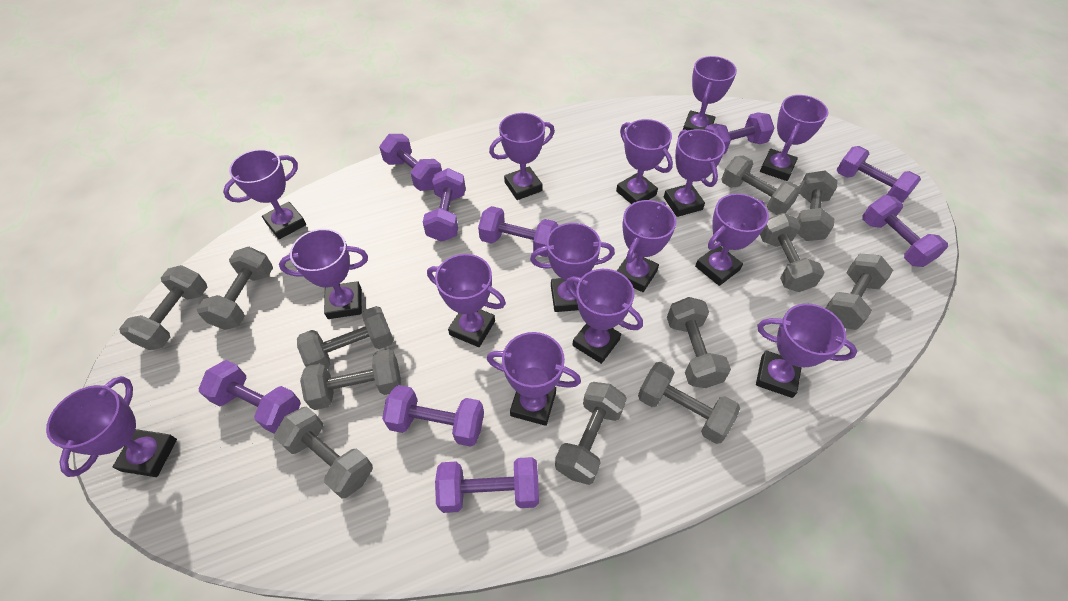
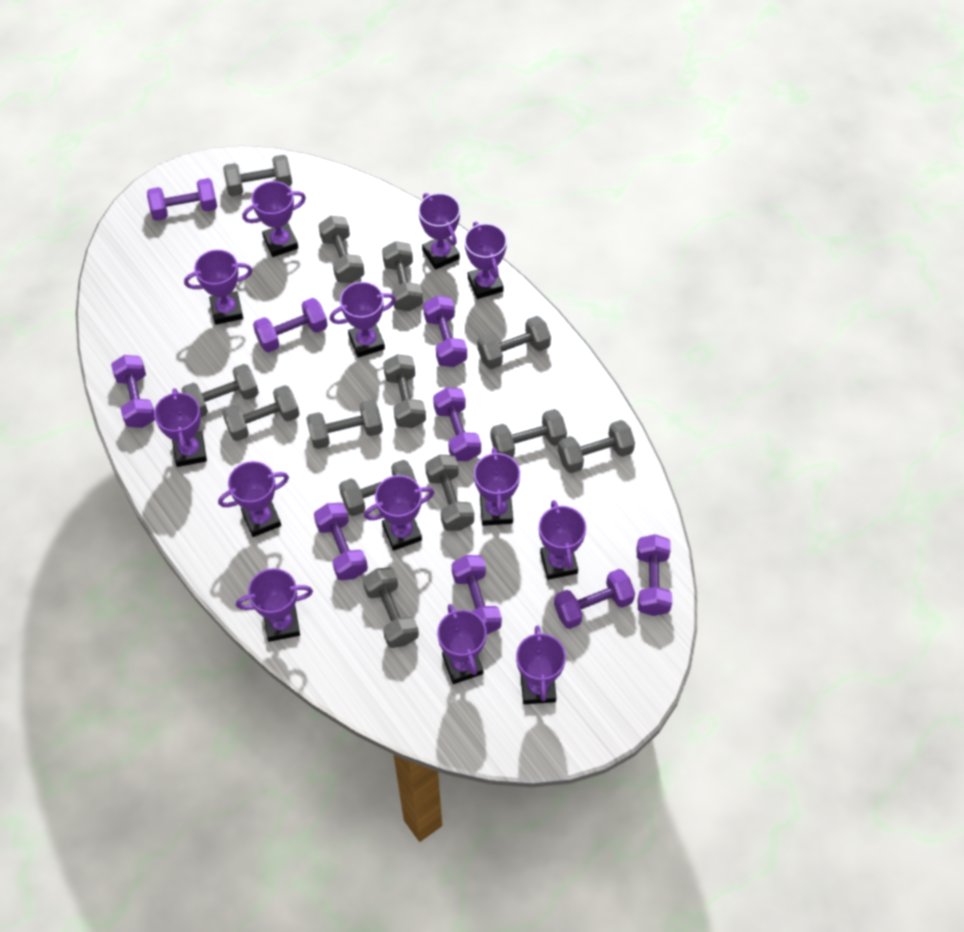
grey dumbbell: 12 -> 13
purple trophy: 15 -> 13

